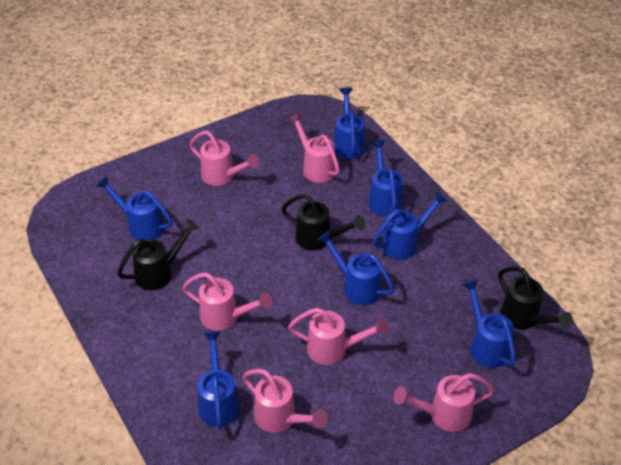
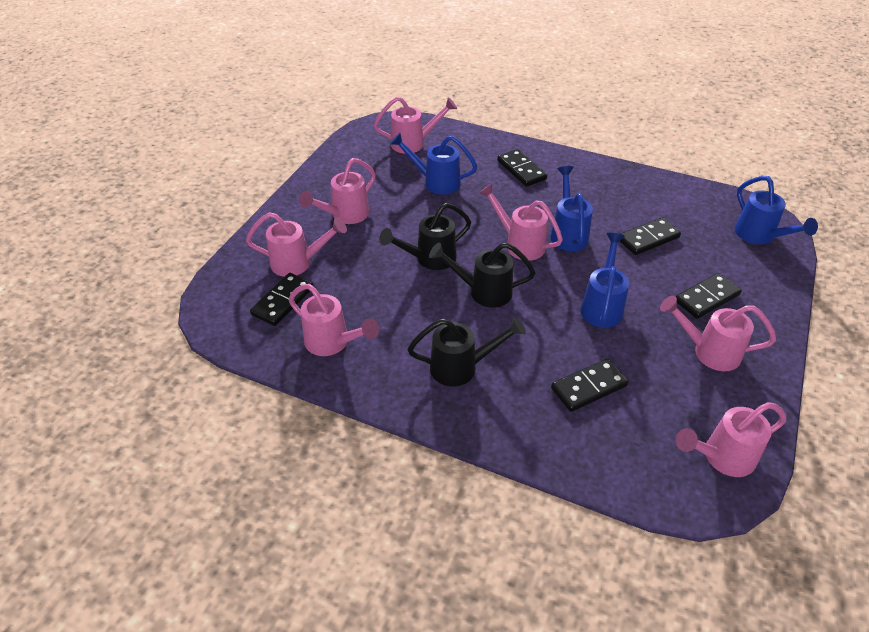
black domino: 0 -> 5
blue watering can: 7 -> 4
pink watering can: 6 -> 7

